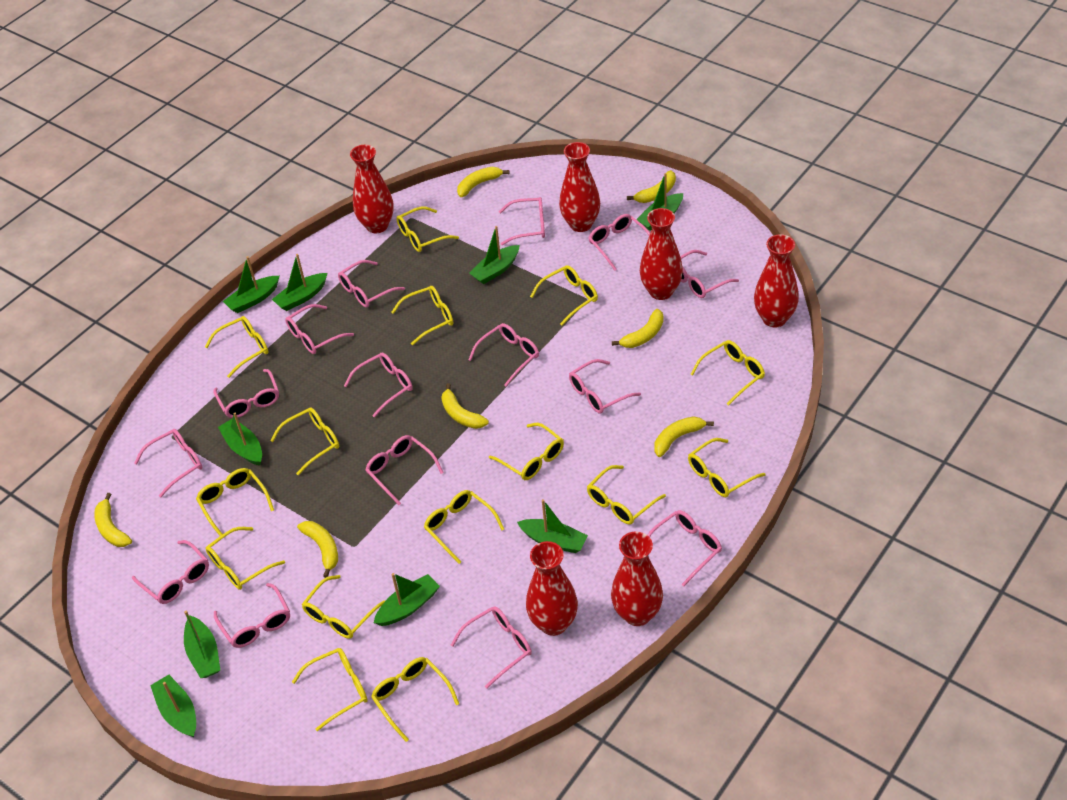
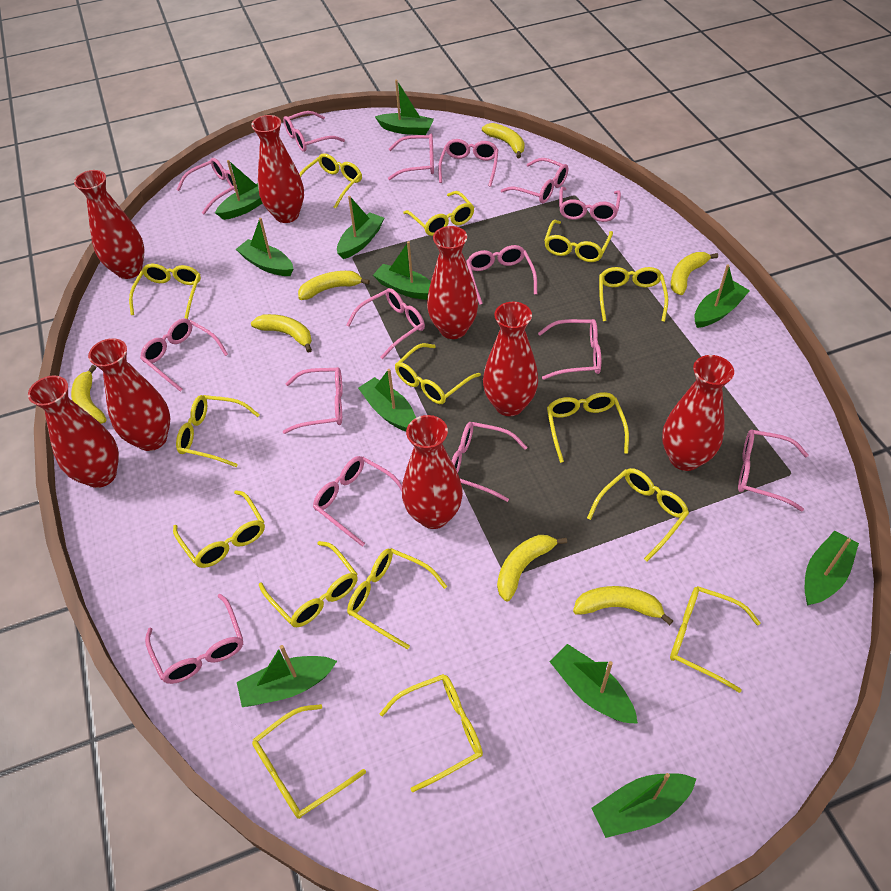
green boat: 9 -> 11
red vase: 6 -> 8

